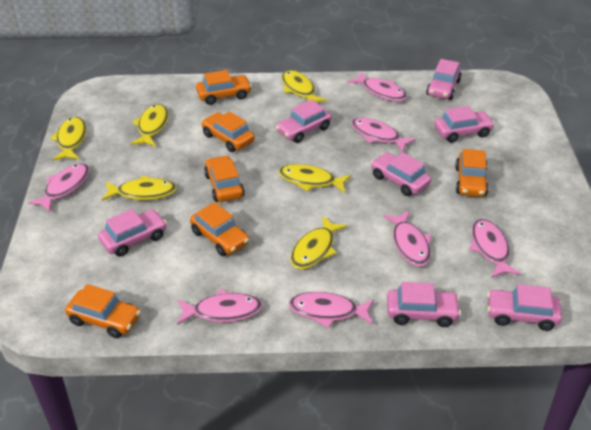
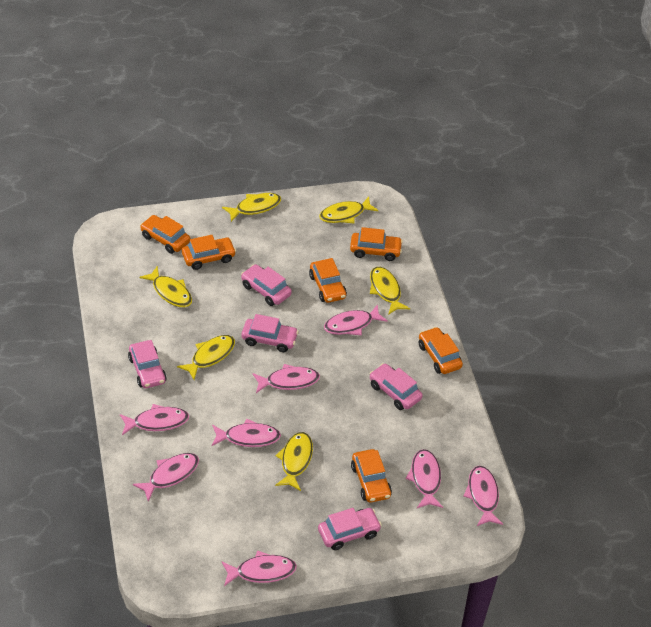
pink car: 7 -> 5
pink fish: 7 -> 8

